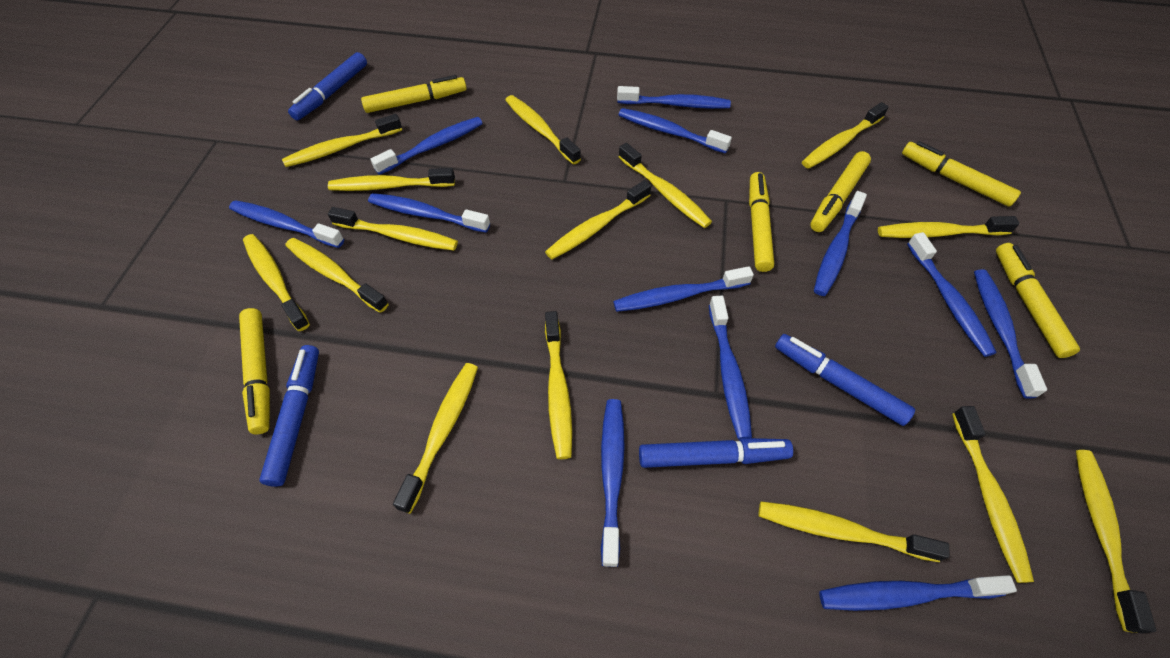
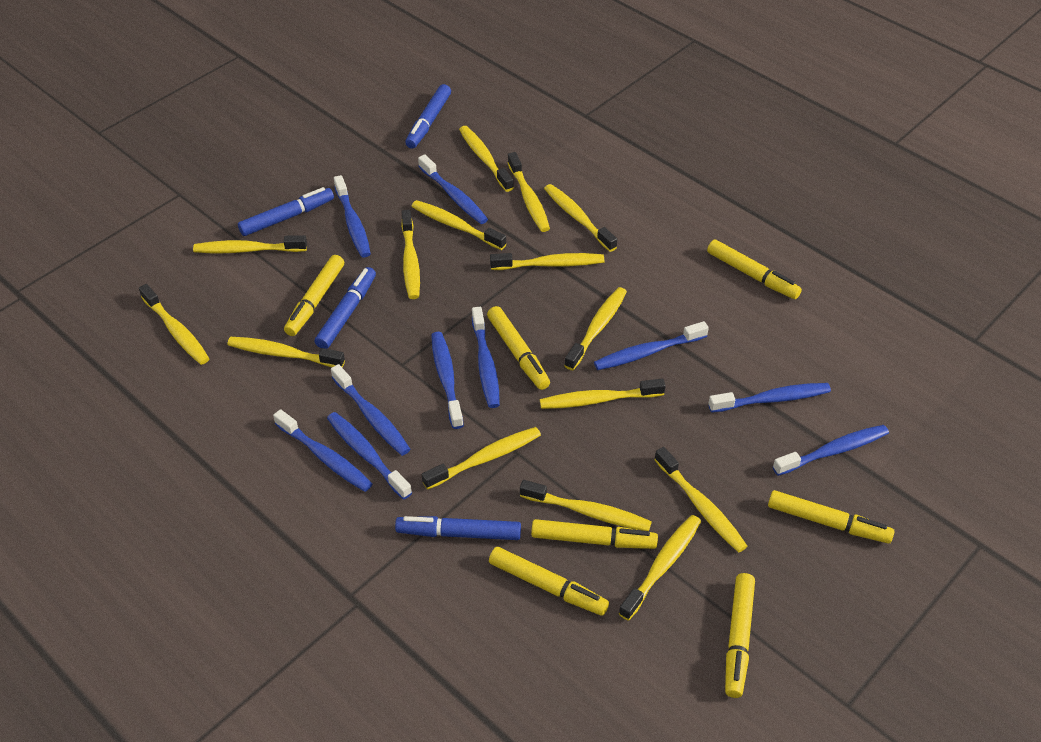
blue toothbrush: 12 -> 10
yellow marker: 6 -> 7

